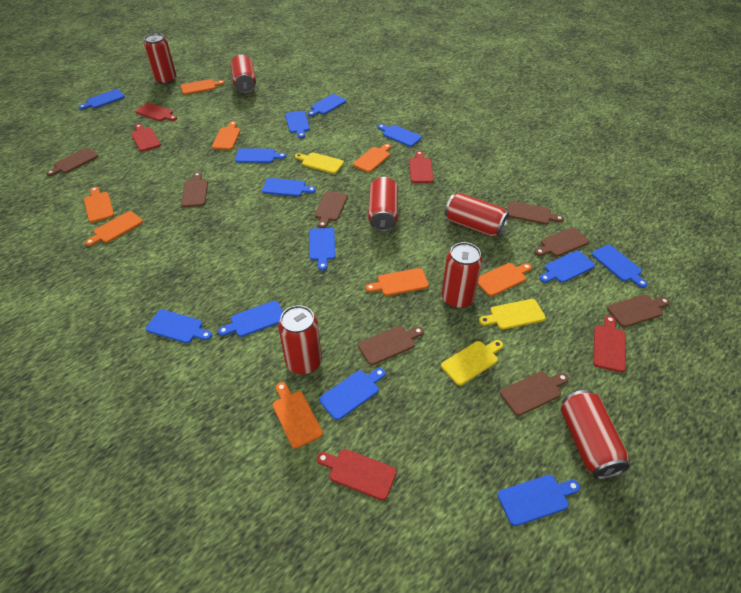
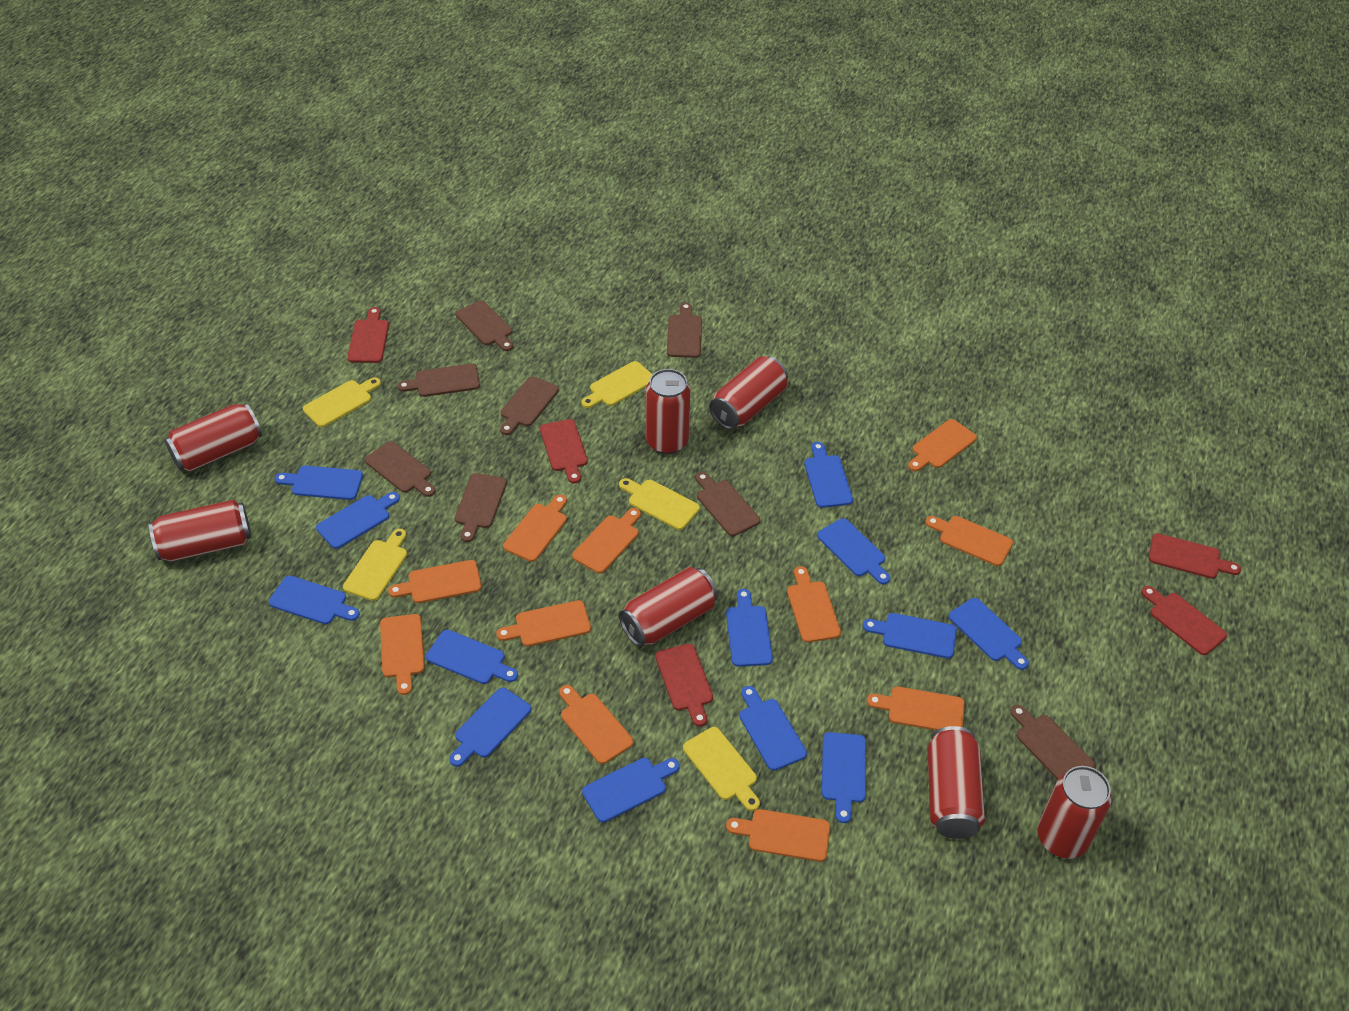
orange cutting board: 8 -> 11
yellow cutting board: 3 -> 5

